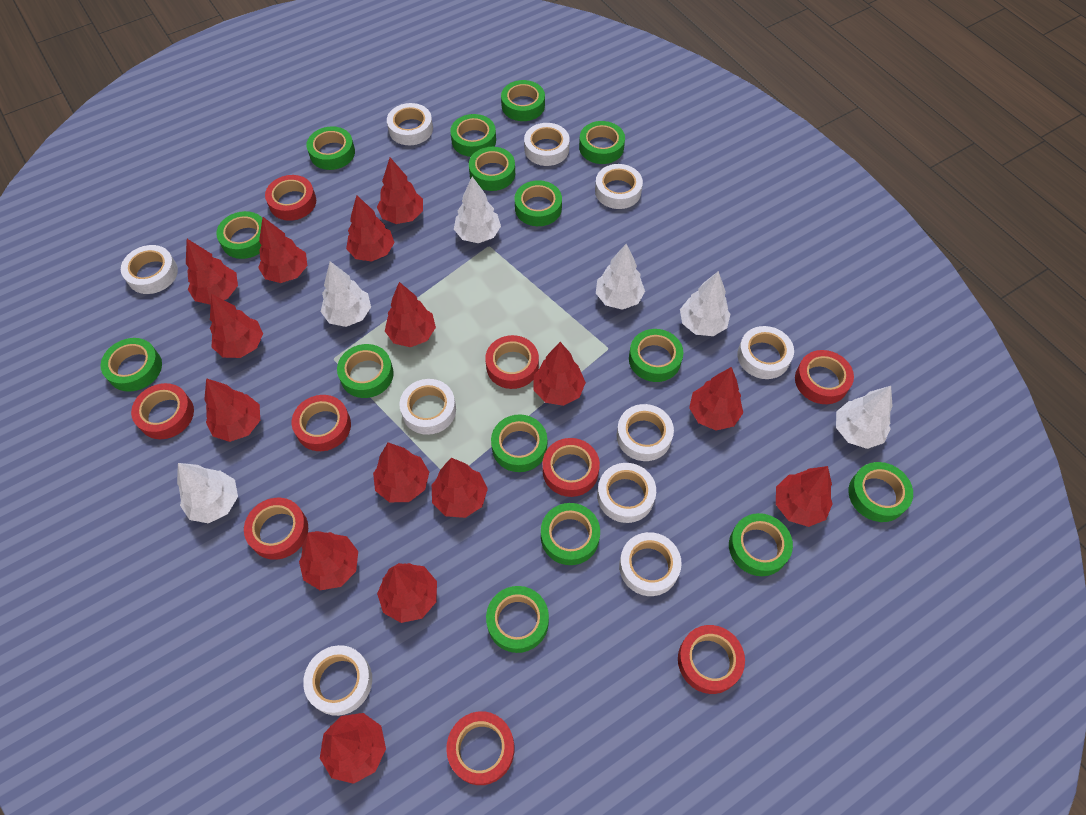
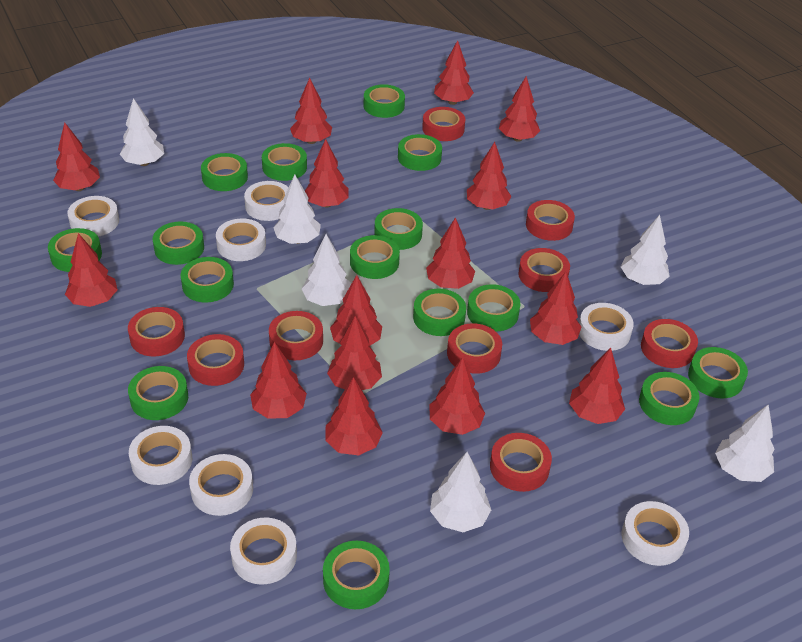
white tape: 10 -> 8

